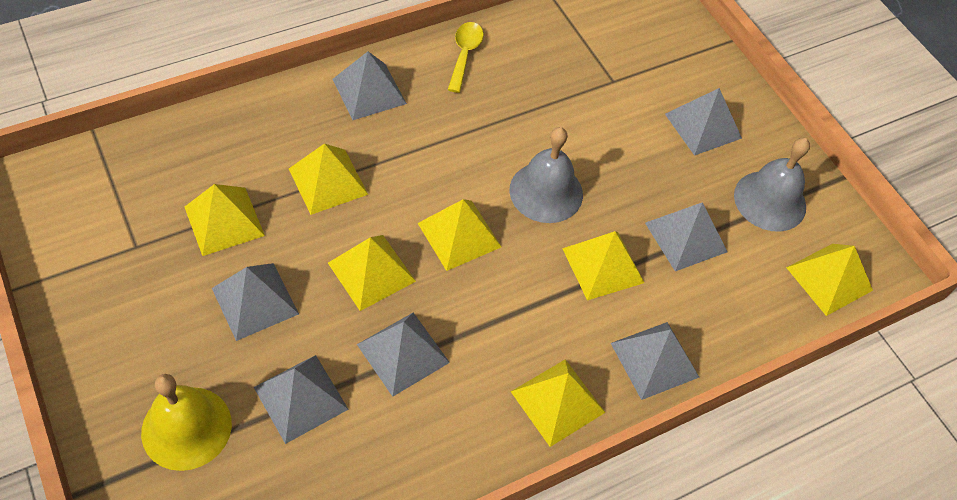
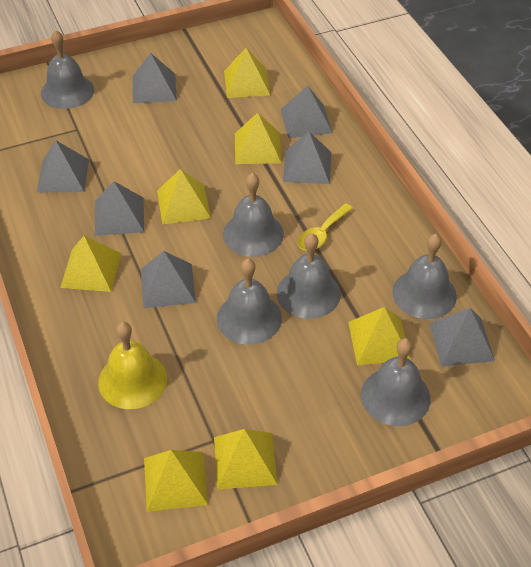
grey bell: 2 -> 6

